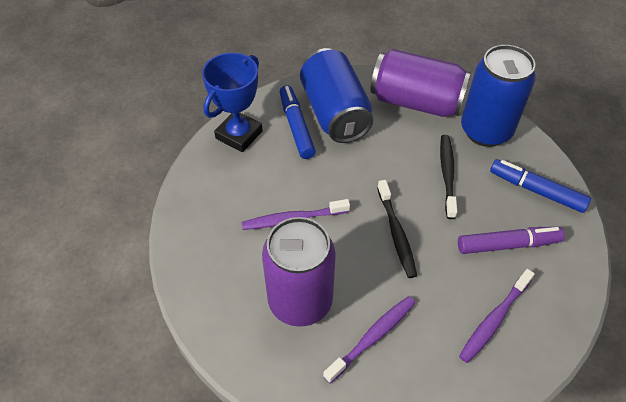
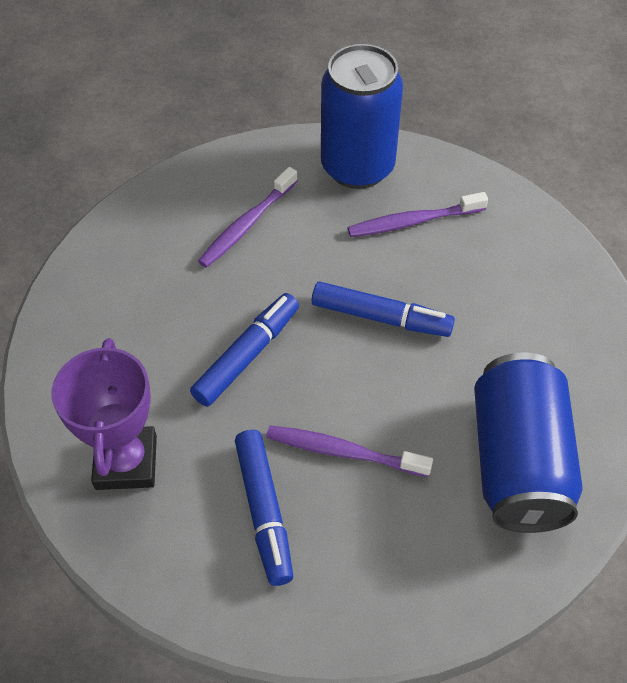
black toothbrush: 2 -> 0
blue marker: 2 -> 3
blue trophy: 1 -> 0
purple can: 2 -> 0
purple marker: 1 -> 0
purple trophy: 0 -> 1

